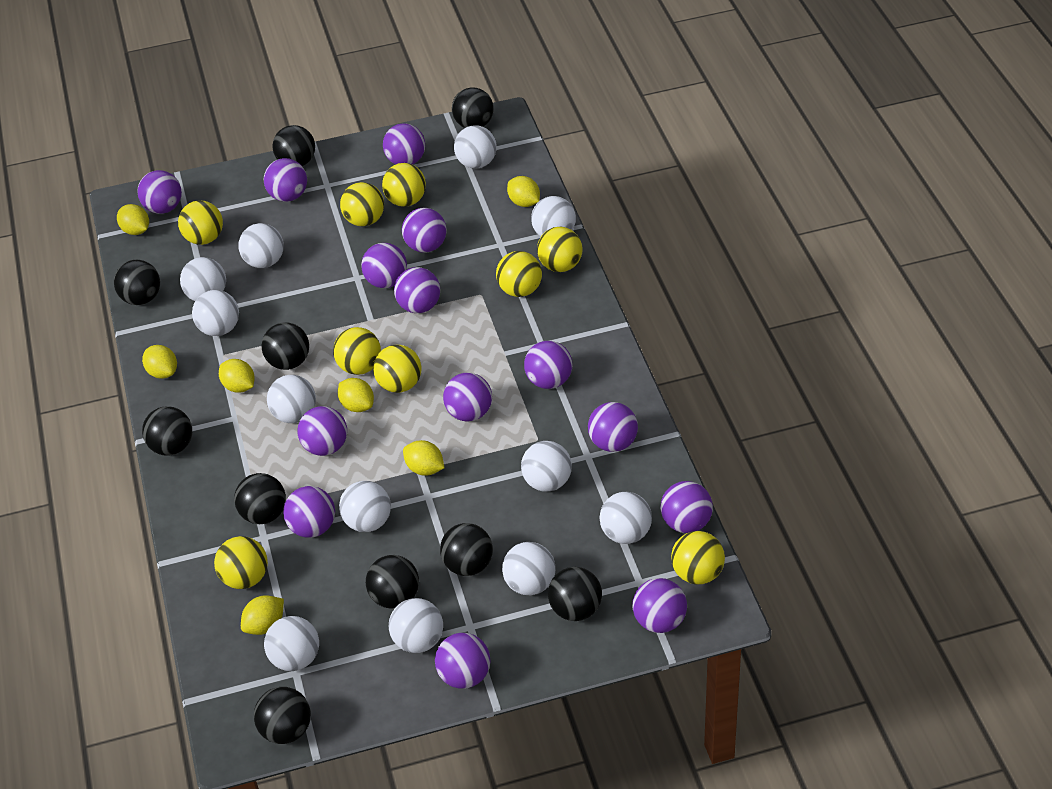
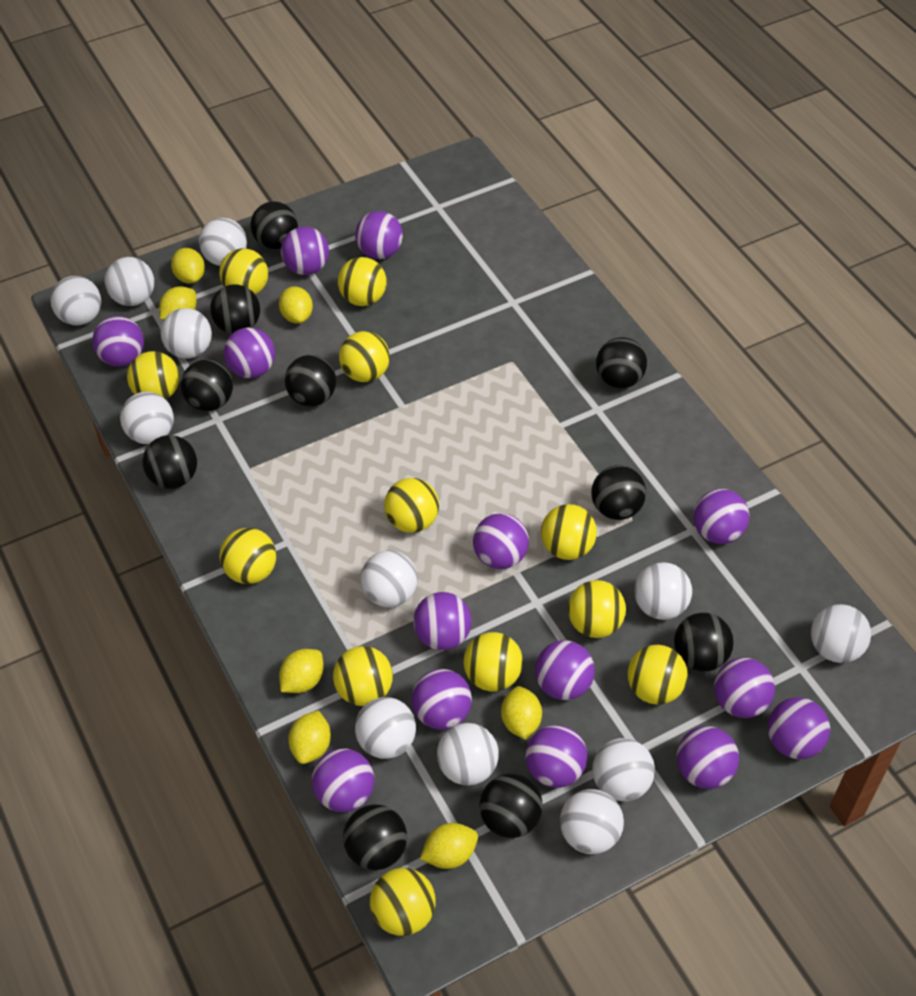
yellow ball: 9 -> 12

